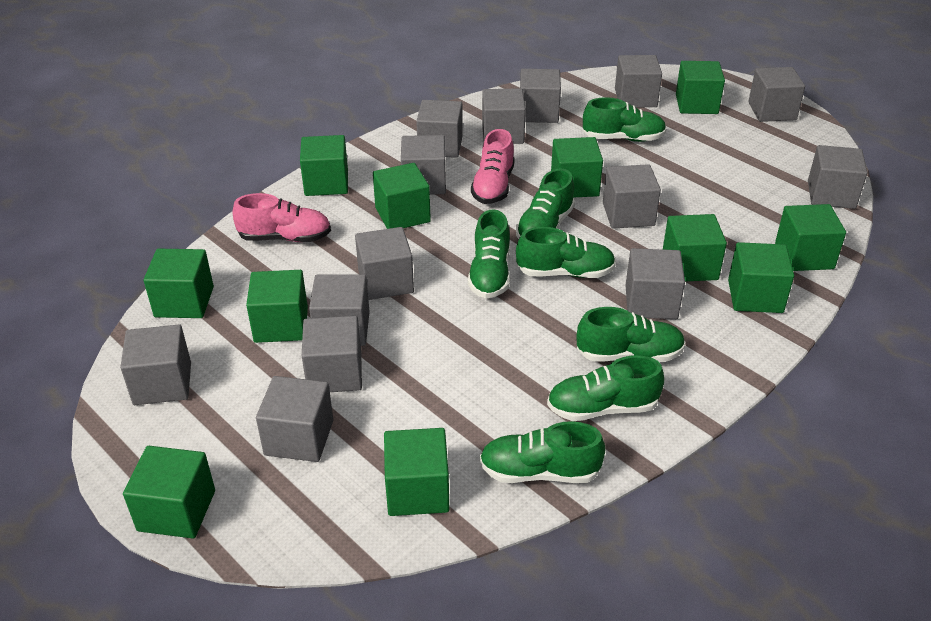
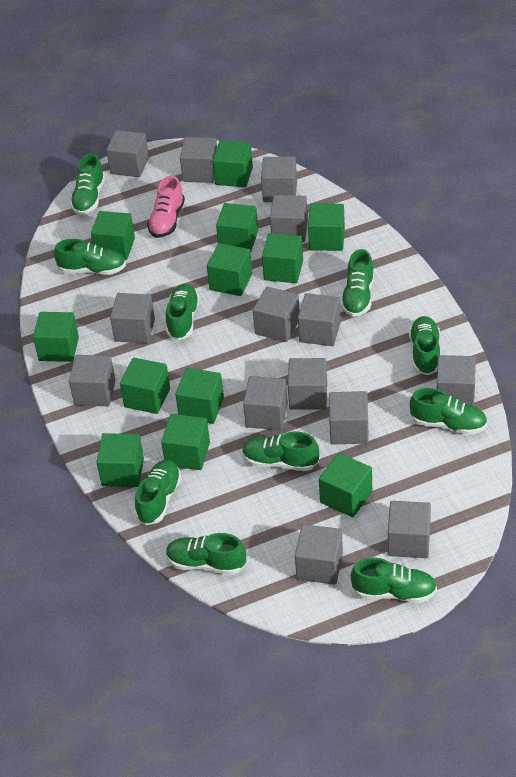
green cube: 11 -> 12
green shoe: 7 -> 10
pink shoe: 2 -> 1

